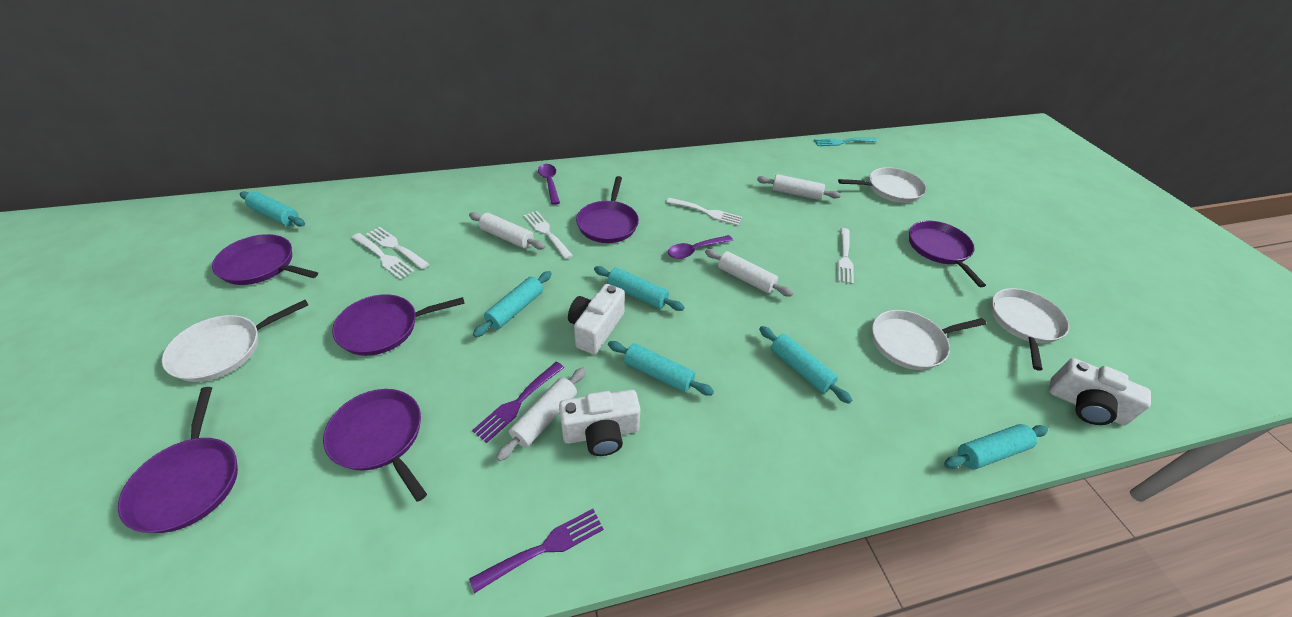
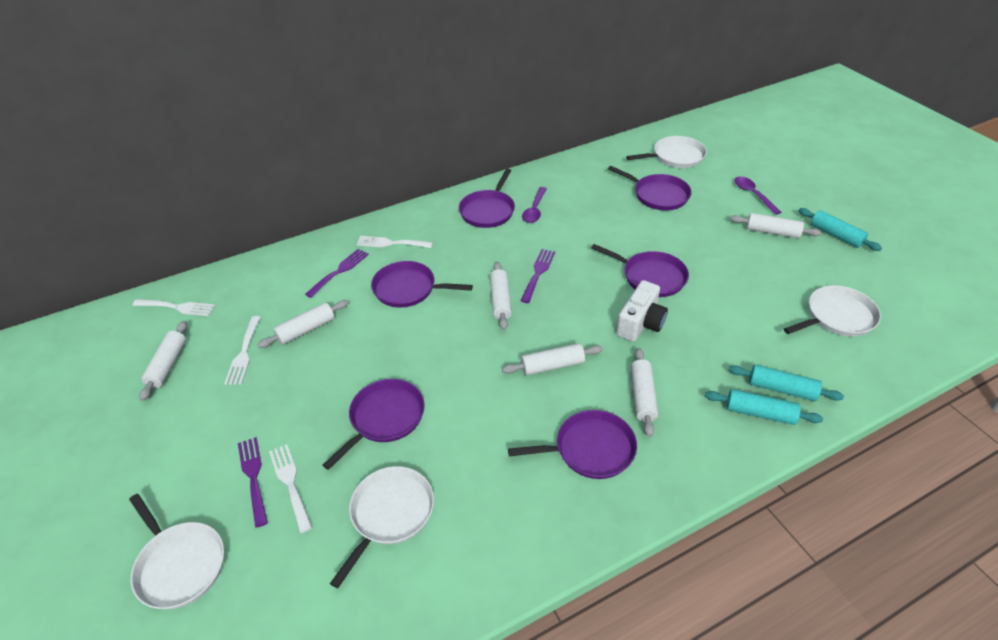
purple fork: 2 -> 3
turquoise fork: 1 -> 0
turquoise rolling pin: 6 -> 3
white camera: 3 -> 1
white fork: 5 -> 4
white rolling pin: 4 -> 6

